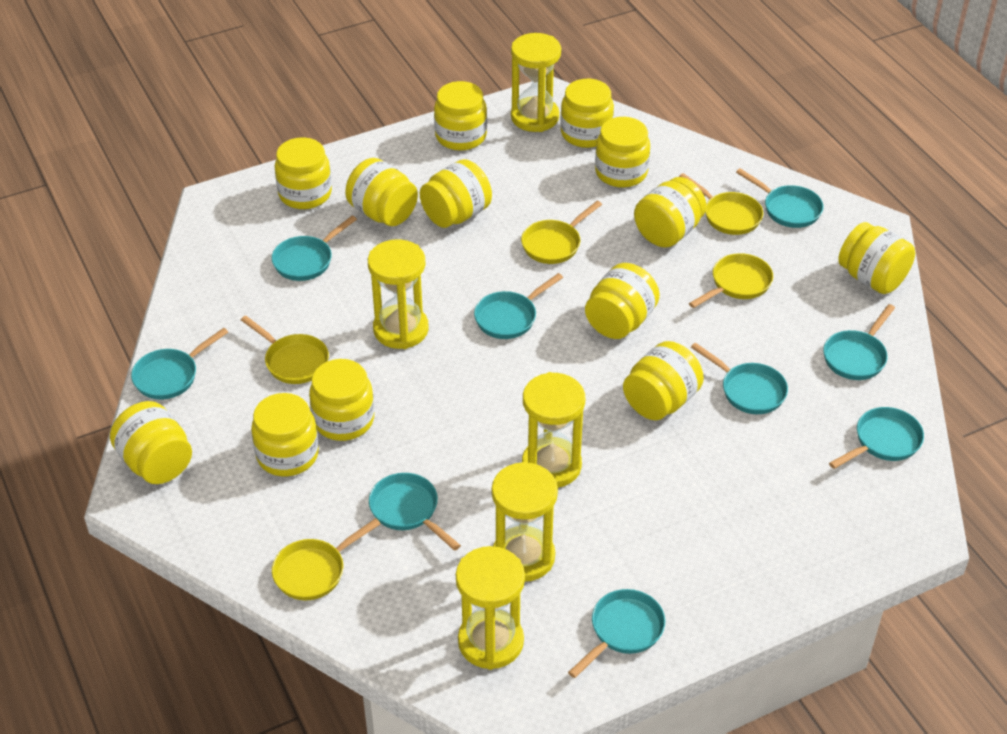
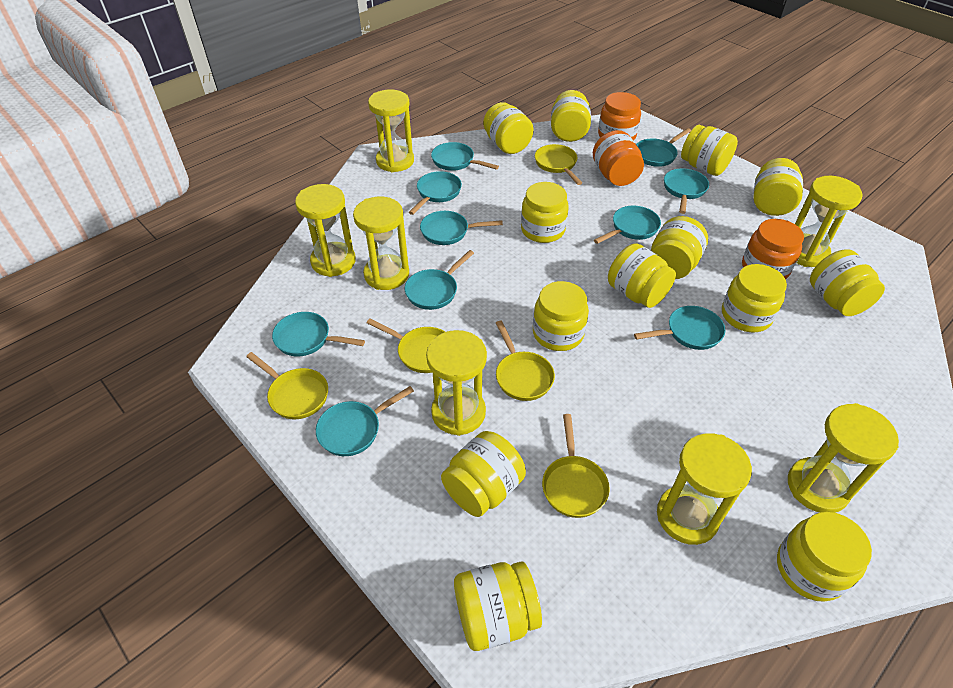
orange jar: 0 -> 3
turquoise pan: 9 -> 10
yellow hourglass: 5 -> 7

